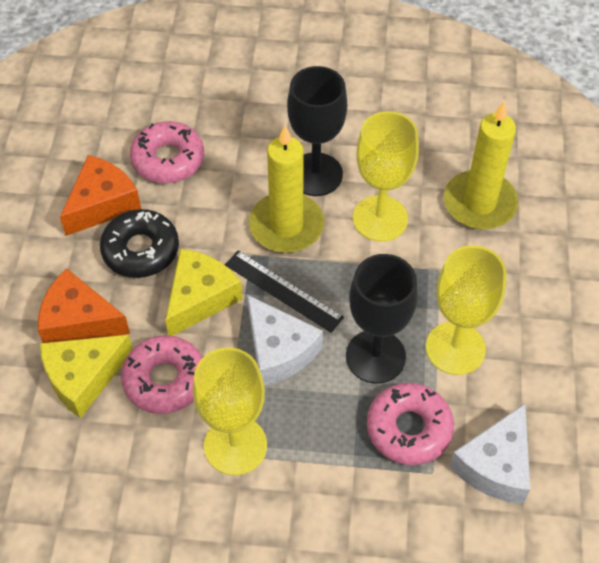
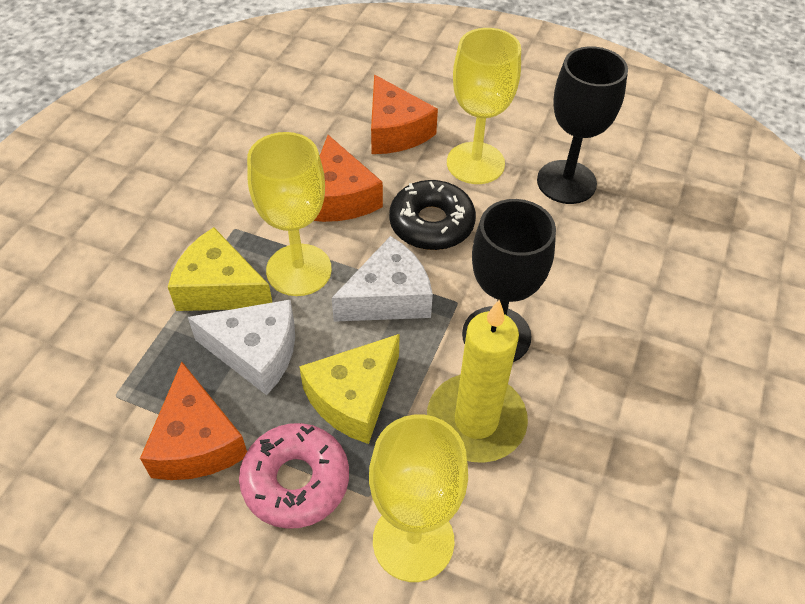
black ruler: 1 -> 0
orange cheese: 2 -> 3
pink donut: 3 -> 1
yellow candle: 2 -> 1

